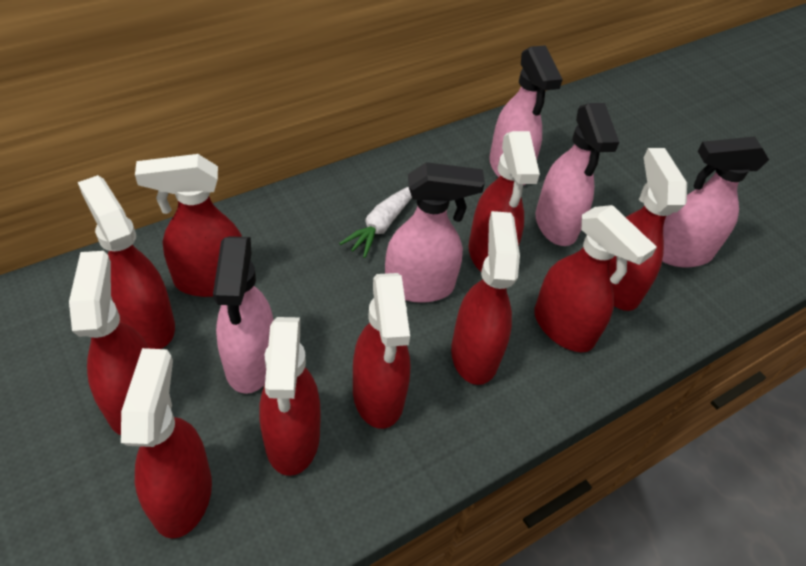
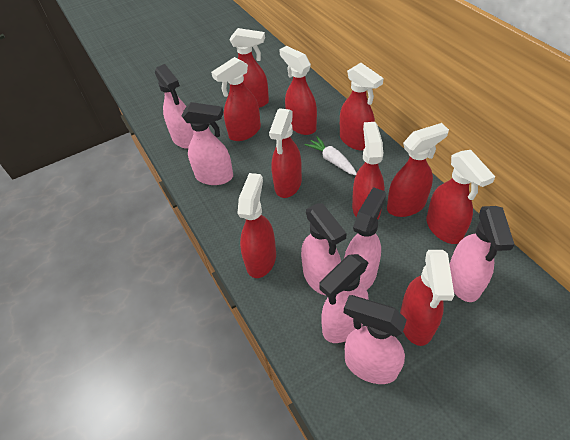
pink spray bottle: 5 -> 7

